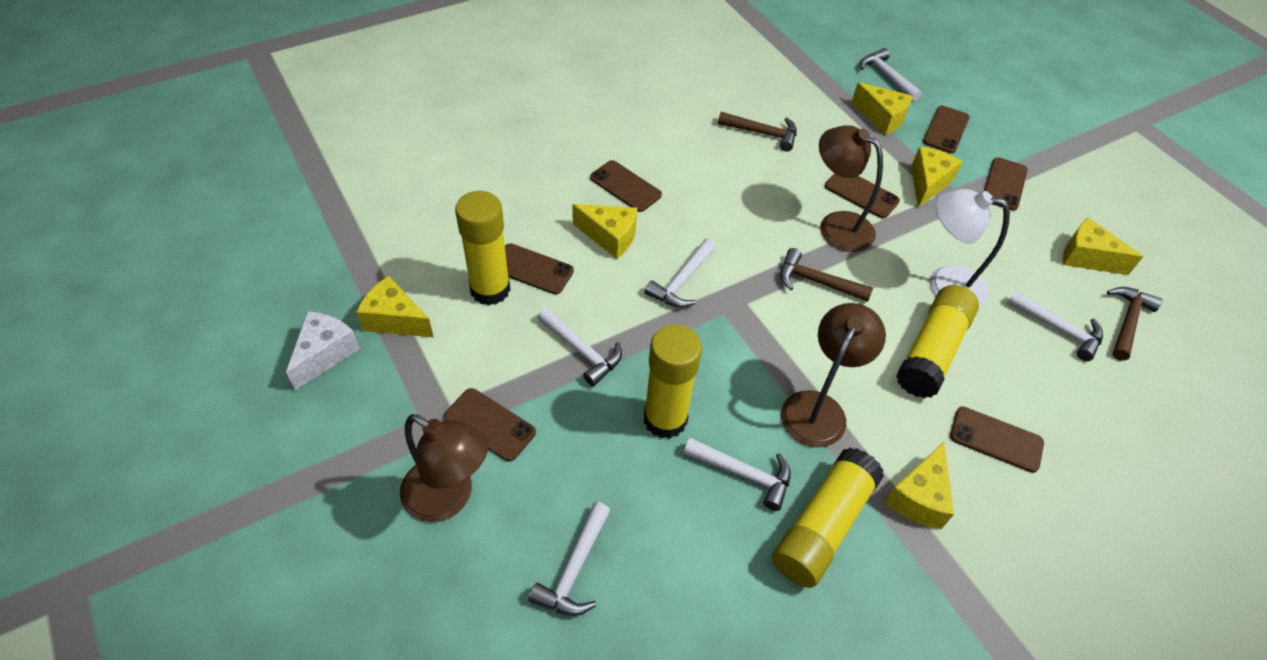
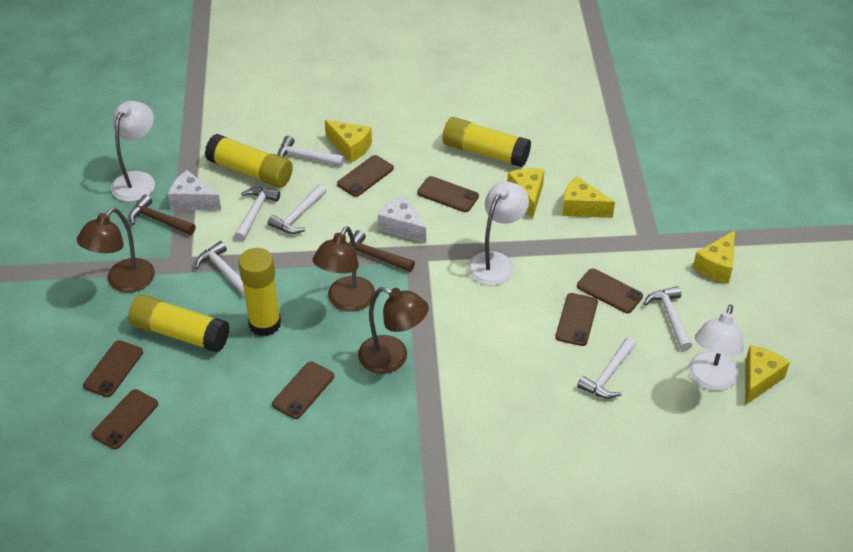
brown hammer: 3 -> 2
white cheese: 1 -> 2
white lamp: 1 -> 3
yellow cheese: 6 -> 5

